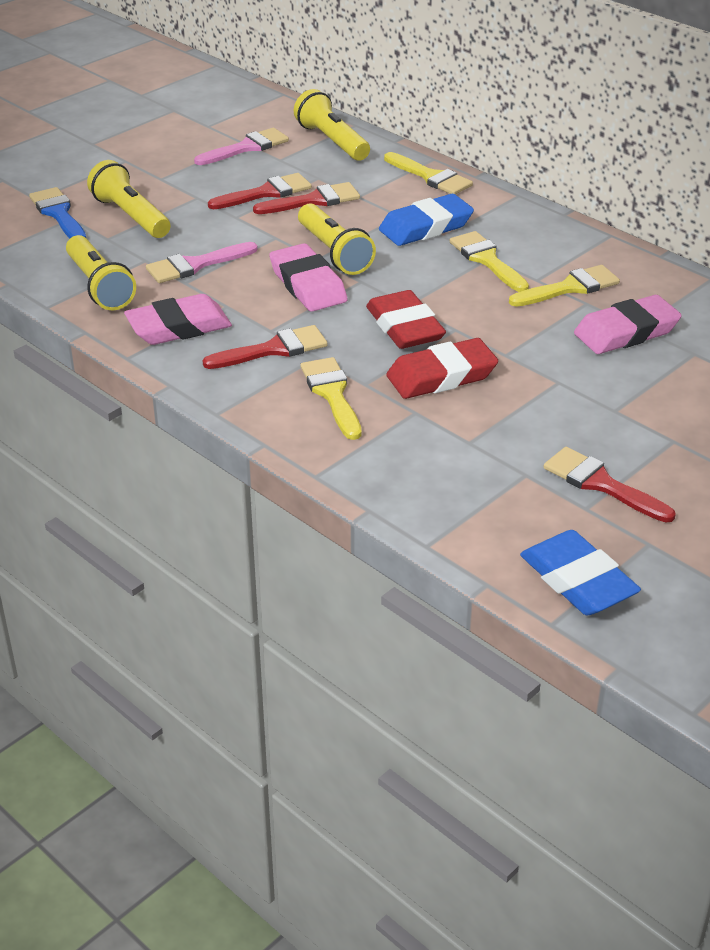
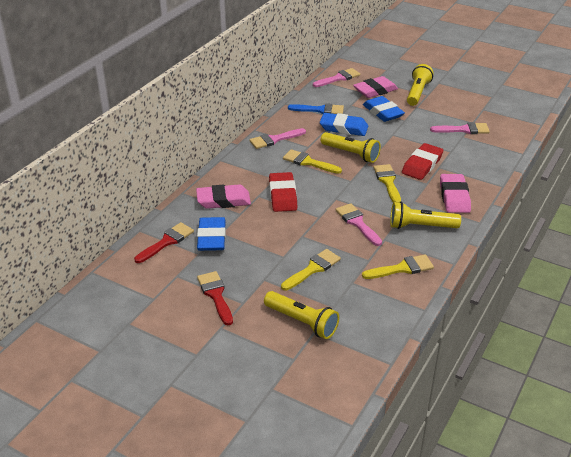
blue eraser: 2 -> 3
pink brush: 2 -> 4
red brush: 4 -> 2

